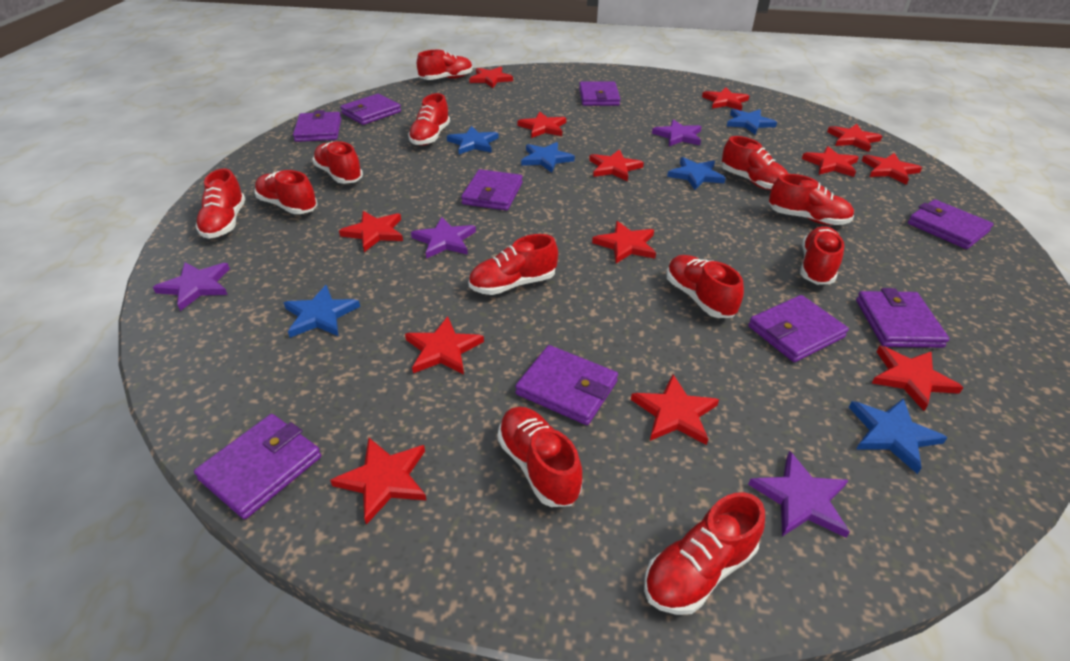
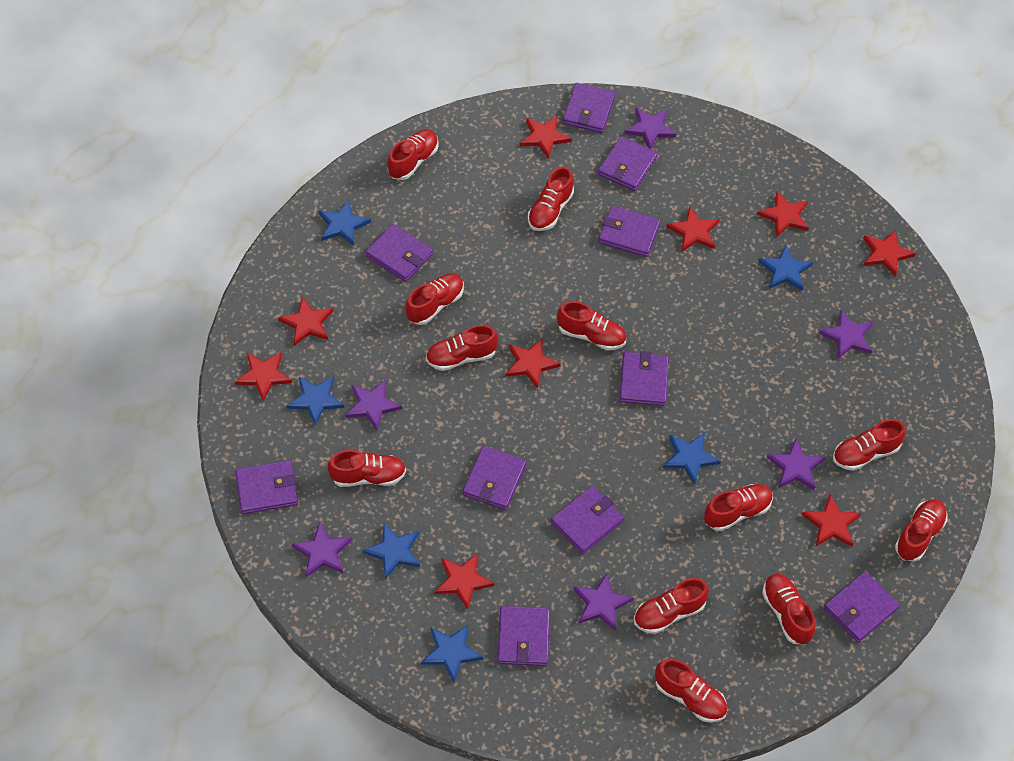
purple star: 4 -> 6
purple wallet: 9 -> 10
red star: 13 -> 9

